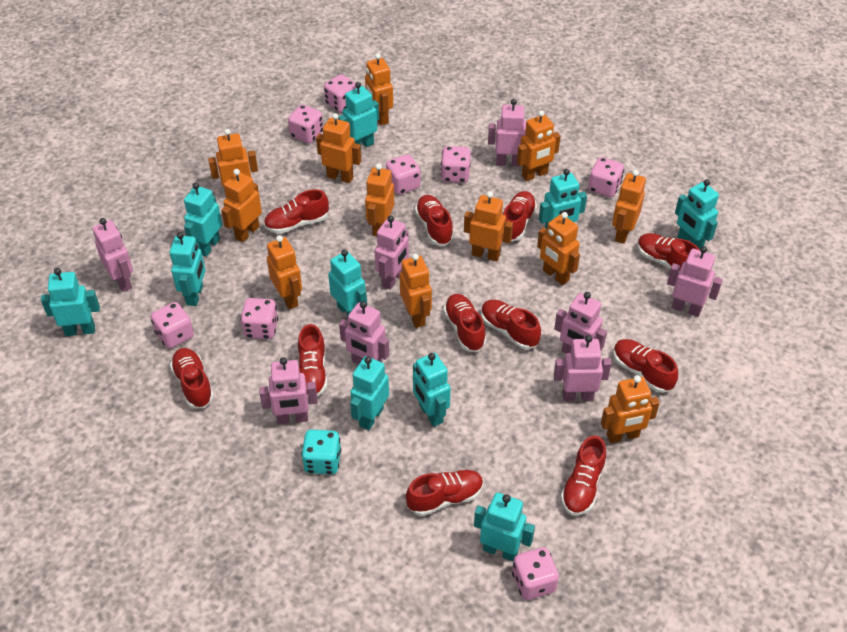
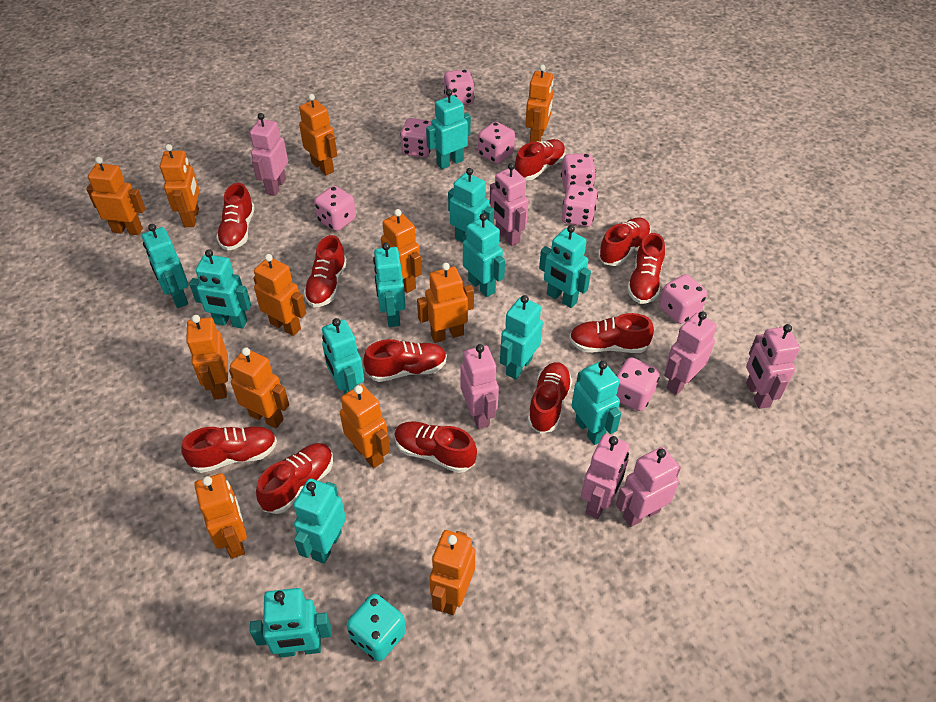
pink robot: 8 -> 7
turquoise robot: 10 -> 12

